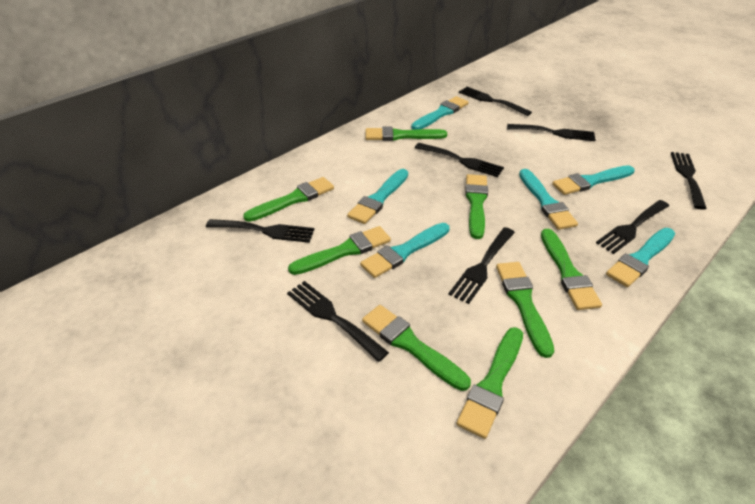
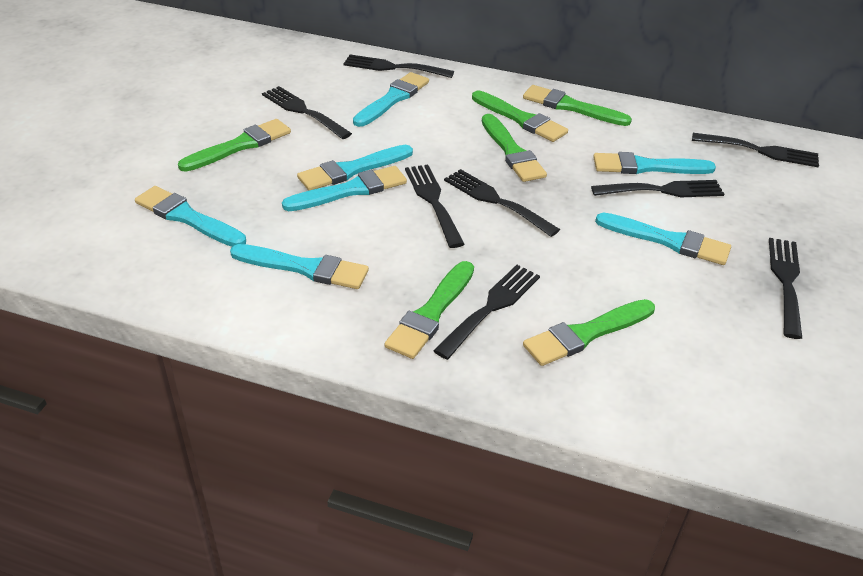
green brush: 8 -> 6
turquoise brush: 6 -> 7

